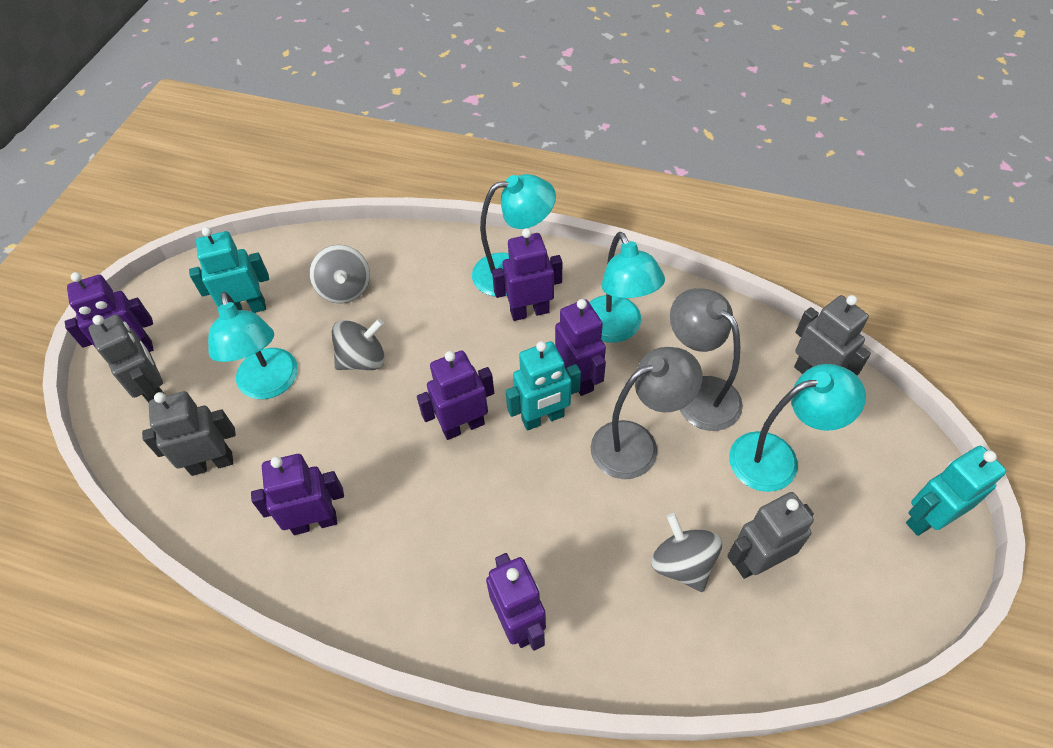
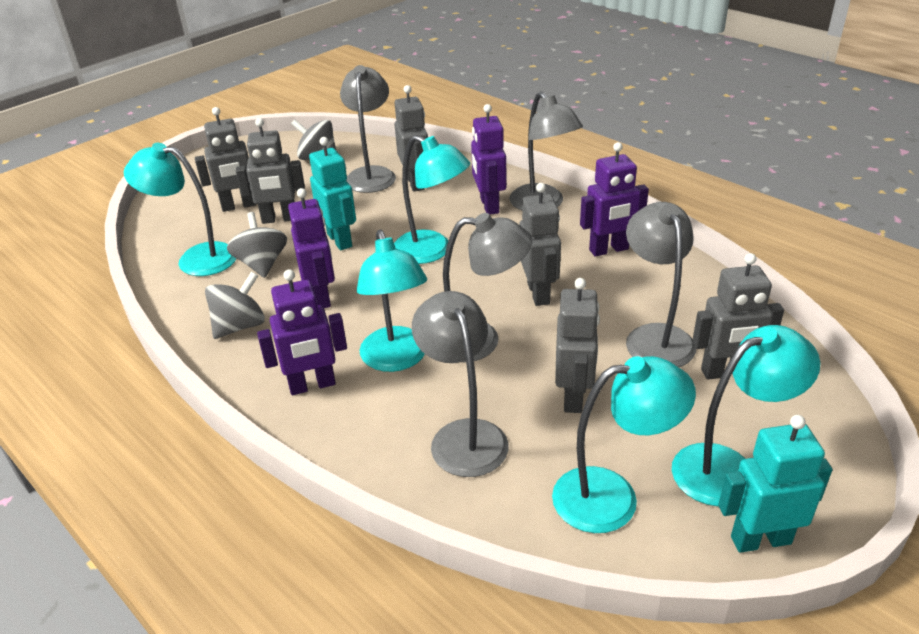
grey lamp: 2 -> 5
grey robot: 4 -> 6
purple robot: 6 -> 4
turquoise lamp: 4 -> 5
turquoise robot: 3 -> 2

